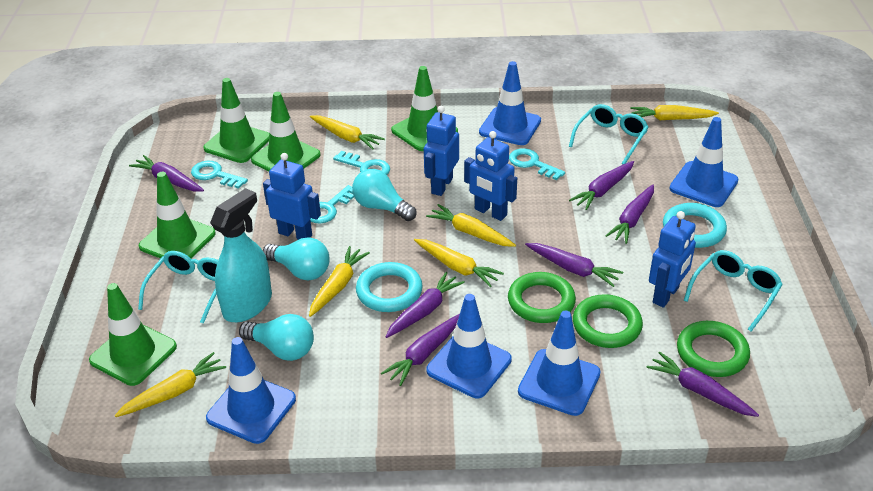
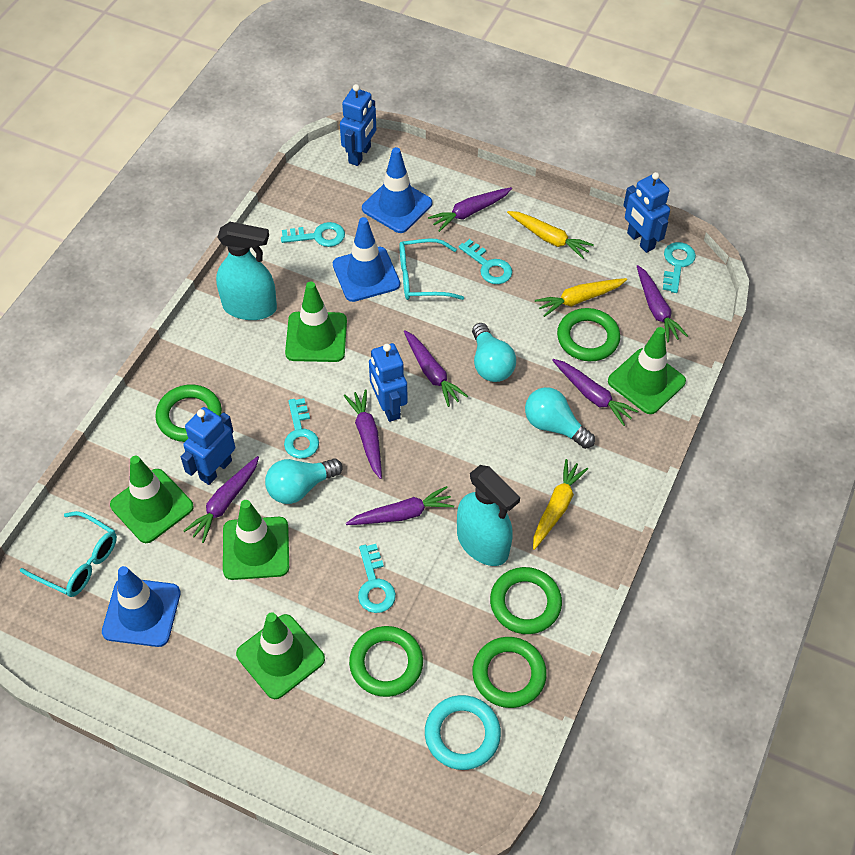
blue traffic cone: 5 -> 3
green ring: 3 -> 5
turquoise glasses: 3 -> 2
turquoise key: 4 -> 5
turquoise ring: 2 -> 1
turquoise spray bottle: 1 -> 2
yellow carrot: 6 -> 3

